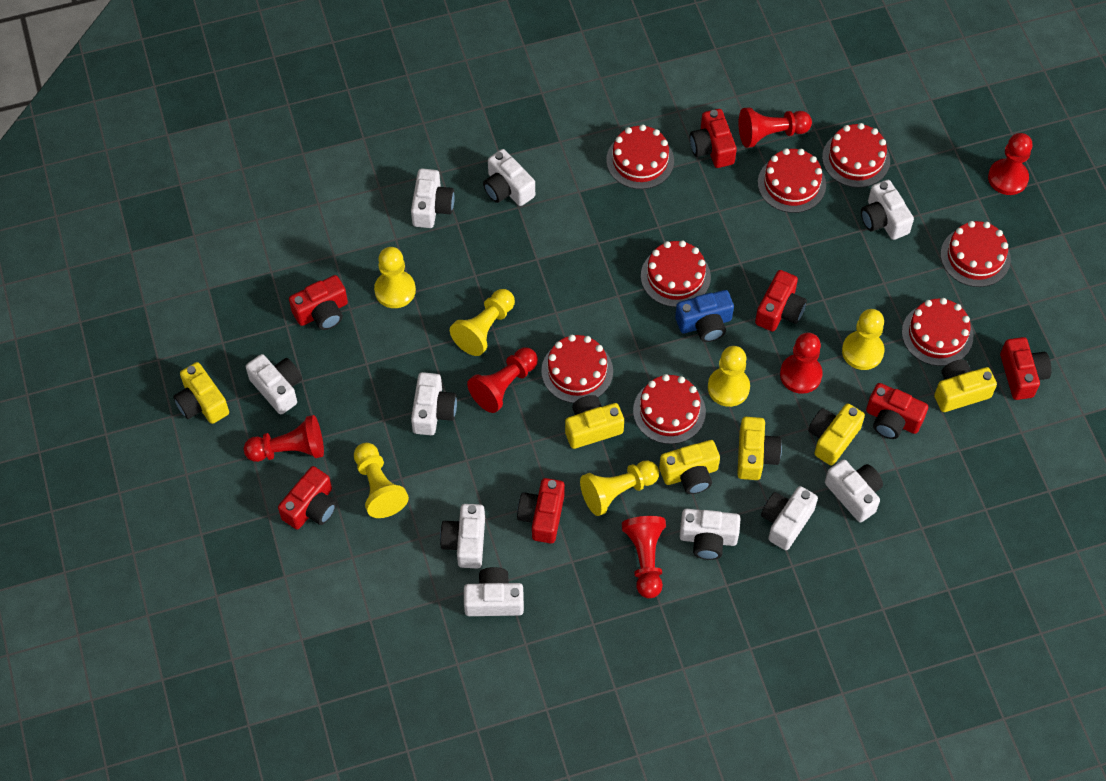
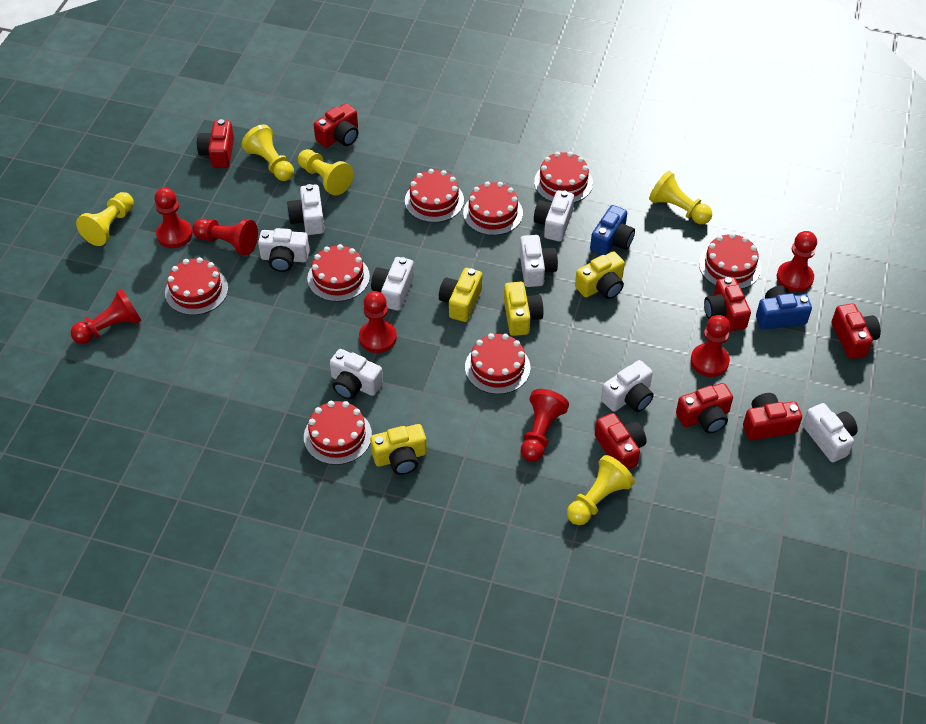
blue camera: 1 -> 2
red pawn: 6 -> 7
white camera: 10 -> 8
yellow camera: 6 -> 4
yellow pawn: 6 -> 5

